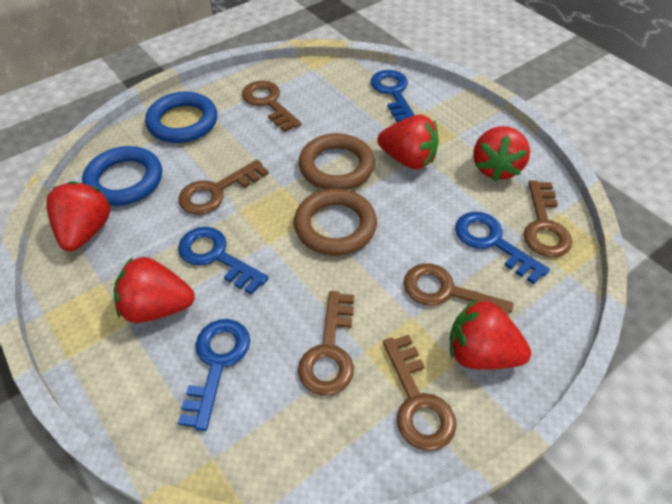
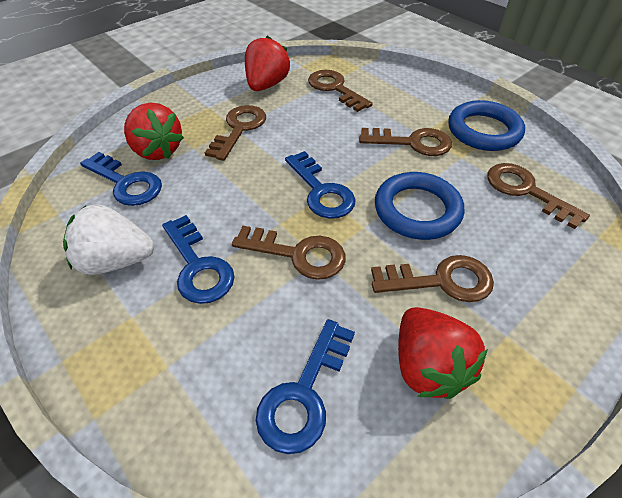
brown ring: 2 -> 0
red strawberry: 5 -> 3
white strawberry: 0 -> 1

